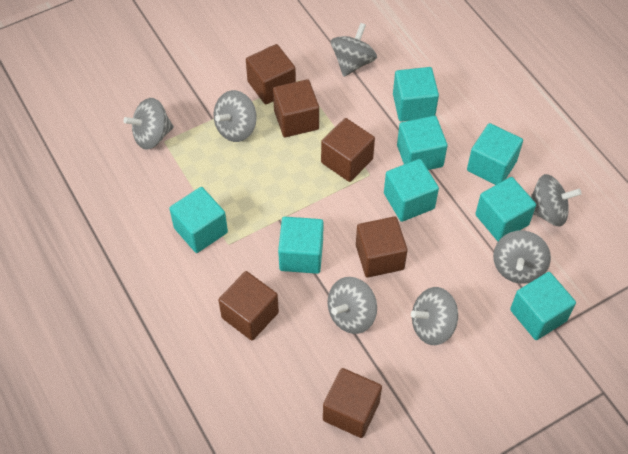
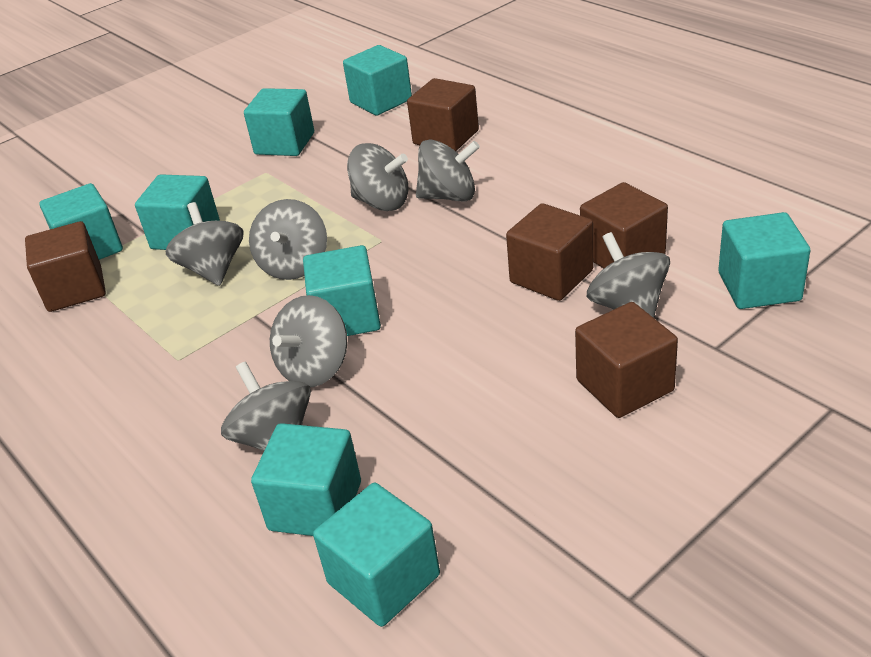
brown cube: 6 -> 5

